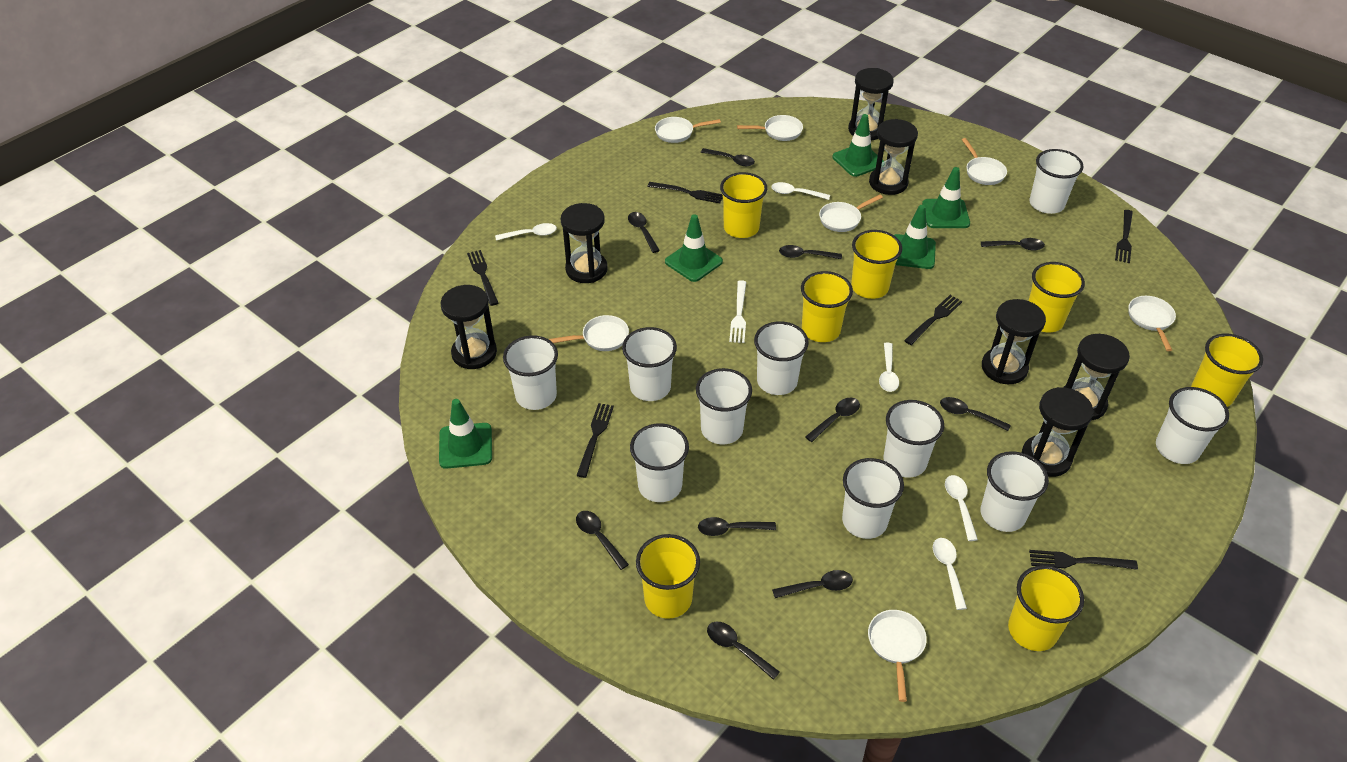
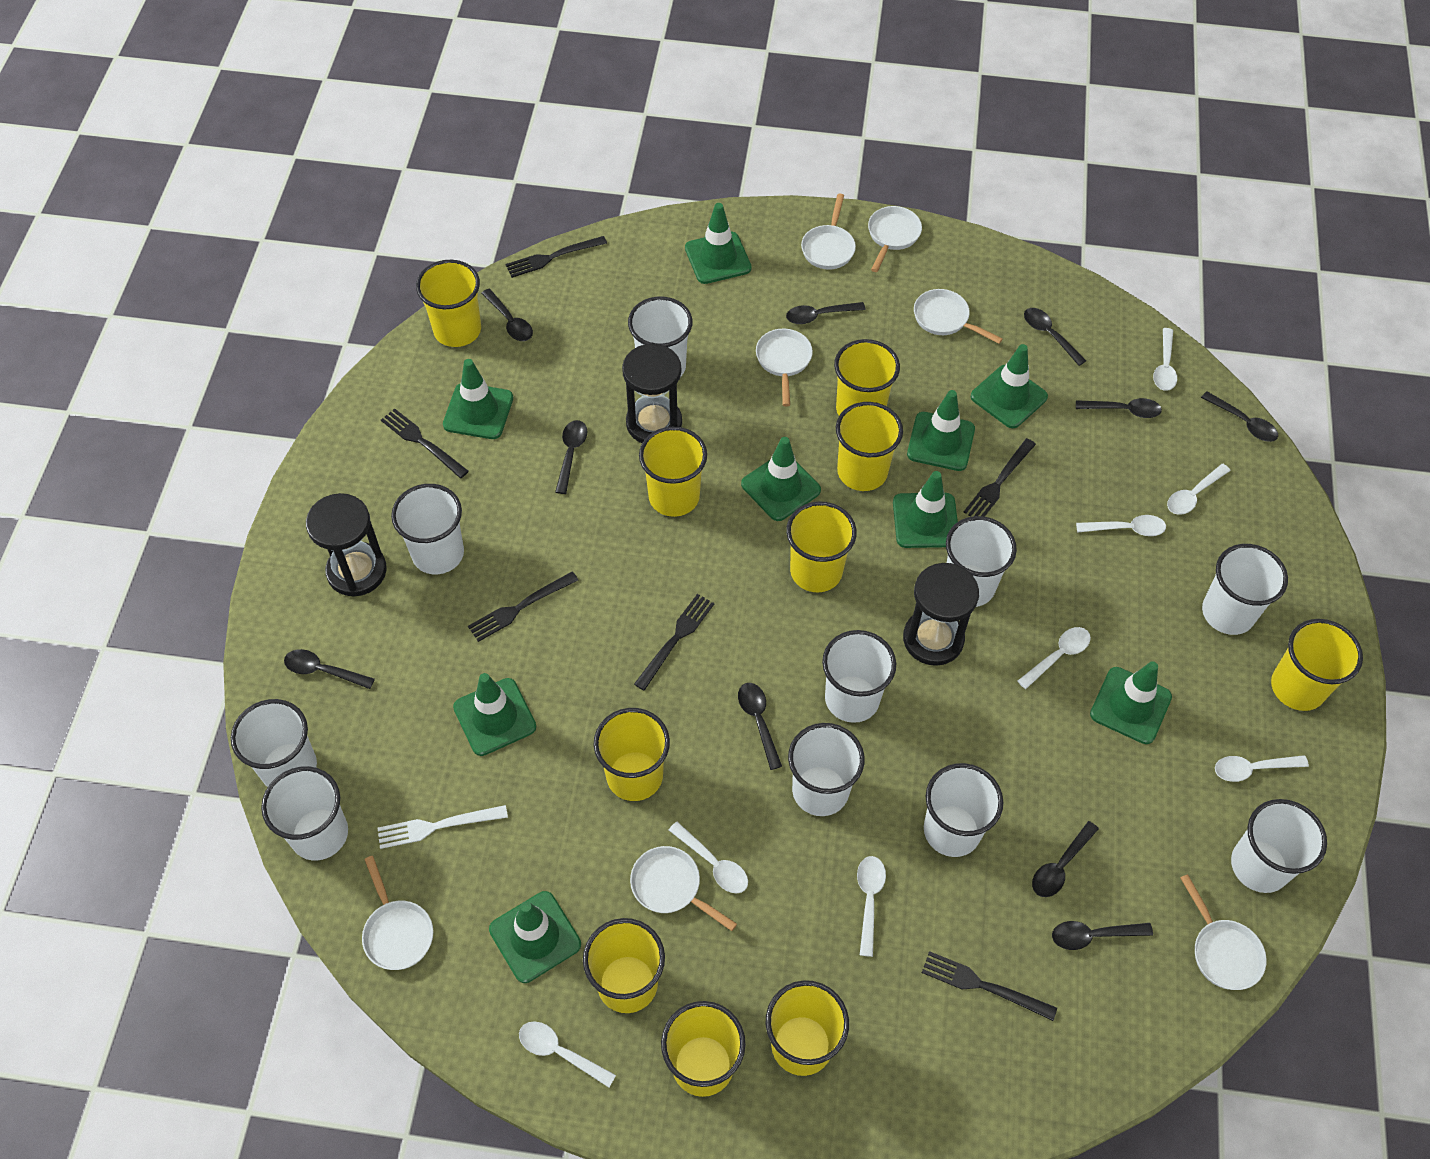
black hourglass: 7 -> 3
green traffic cone: 5 -> 9
white spoon: 5 -> 8
yellow cup: 7 -> 10

